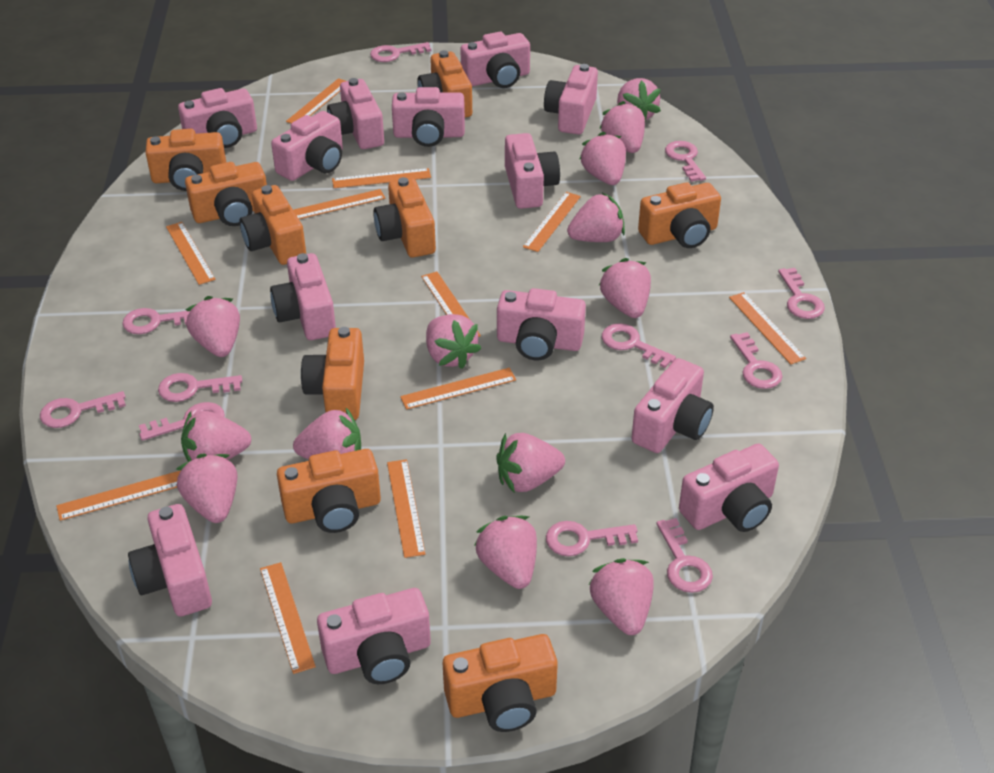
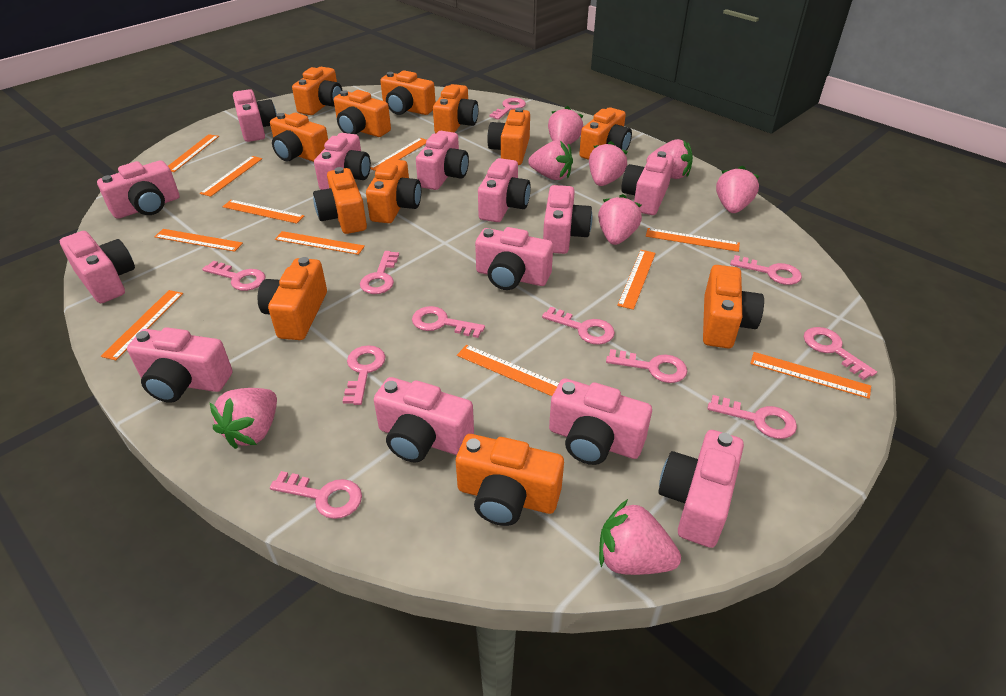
orange camera: 9 -> 12
pink strawberry: 13 -> 8

